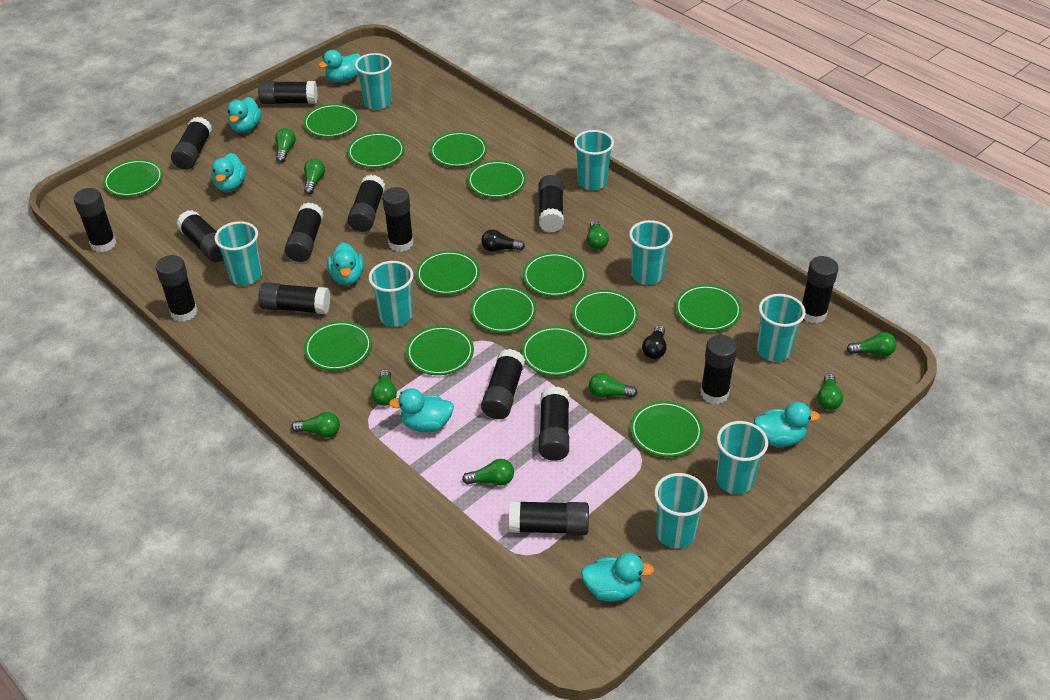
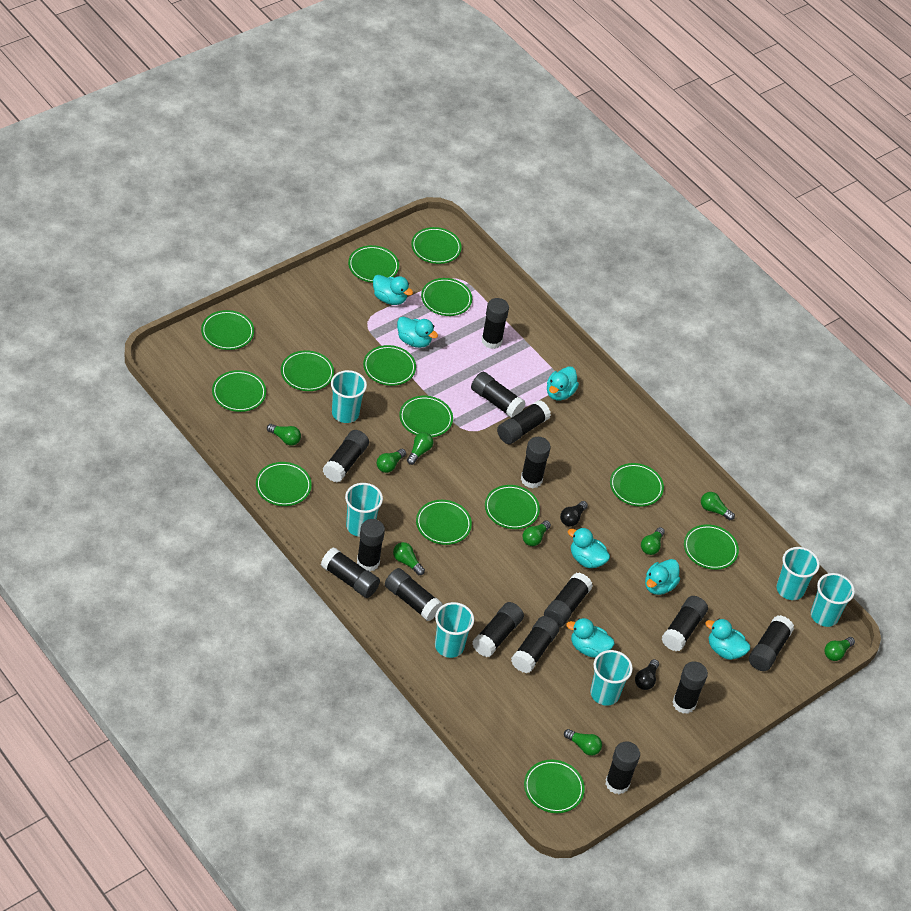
turquoise cup: 8 -> 6

